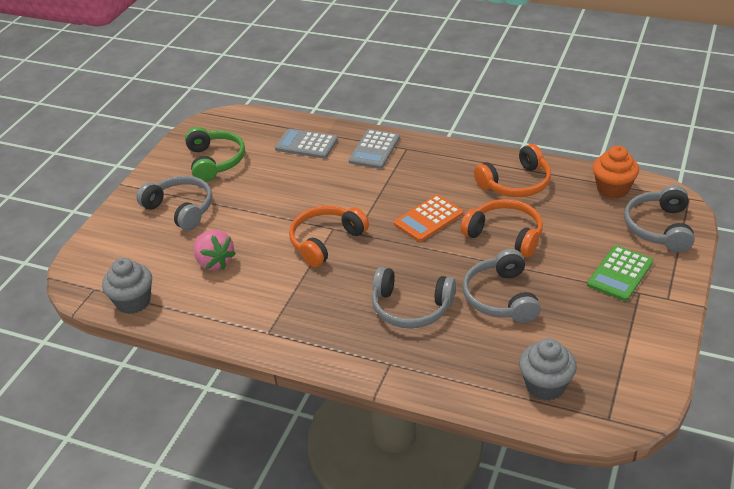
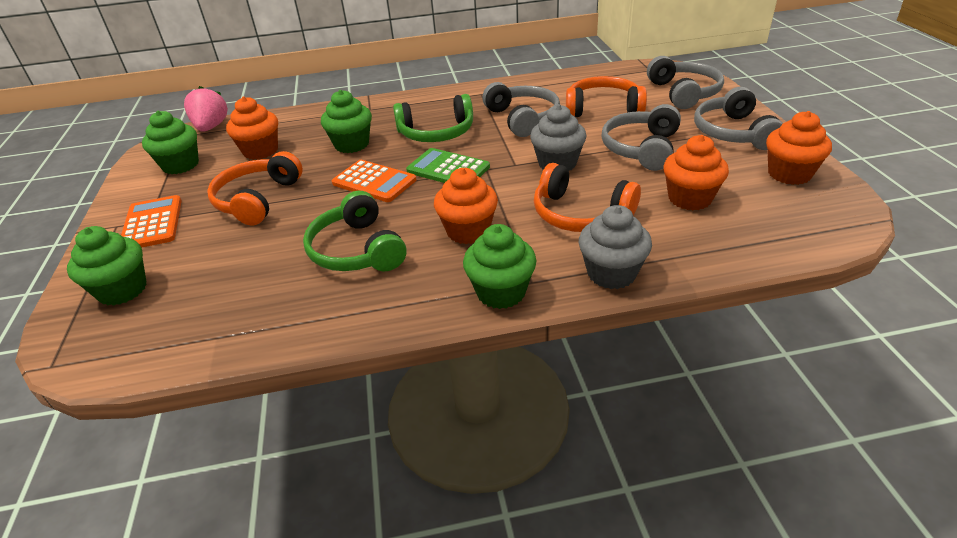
green cupcake: 0 -> 4
green headphones: 1 -> 2
grey calculator: 2 -> 0
orange calculator: 1 -> 2
orange cupcake: 1 -> 4

